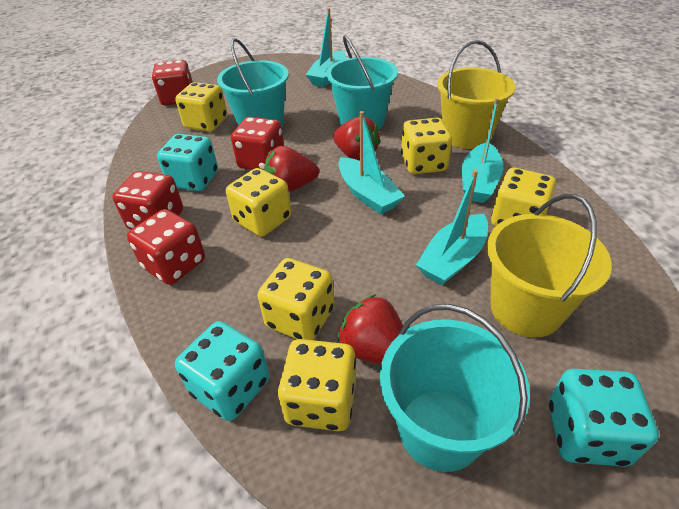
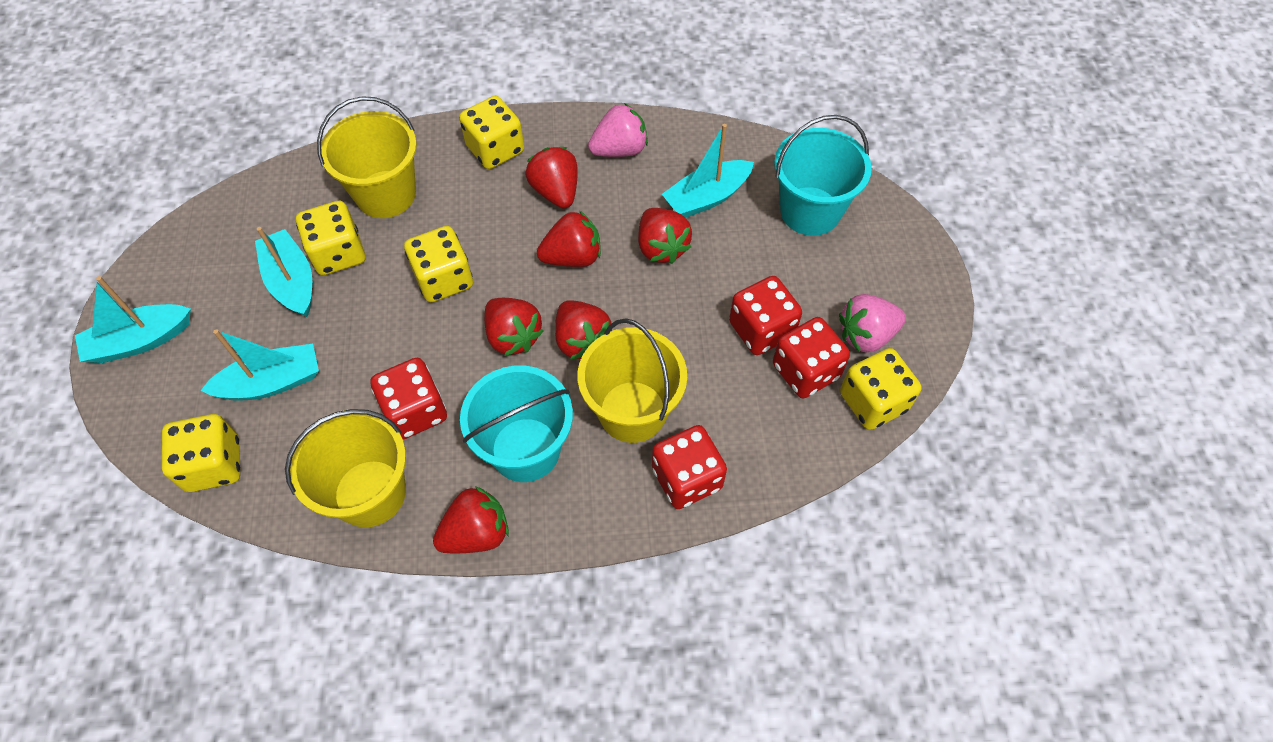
pink strawberry: 0 -> 2
red strawberry: 3 -> 6
turquoise bucket: 3 -> 2
turquoise dice: 3 -> 0
yellow bucket: 2 -> 3
yellow dice: 6 -> 5

